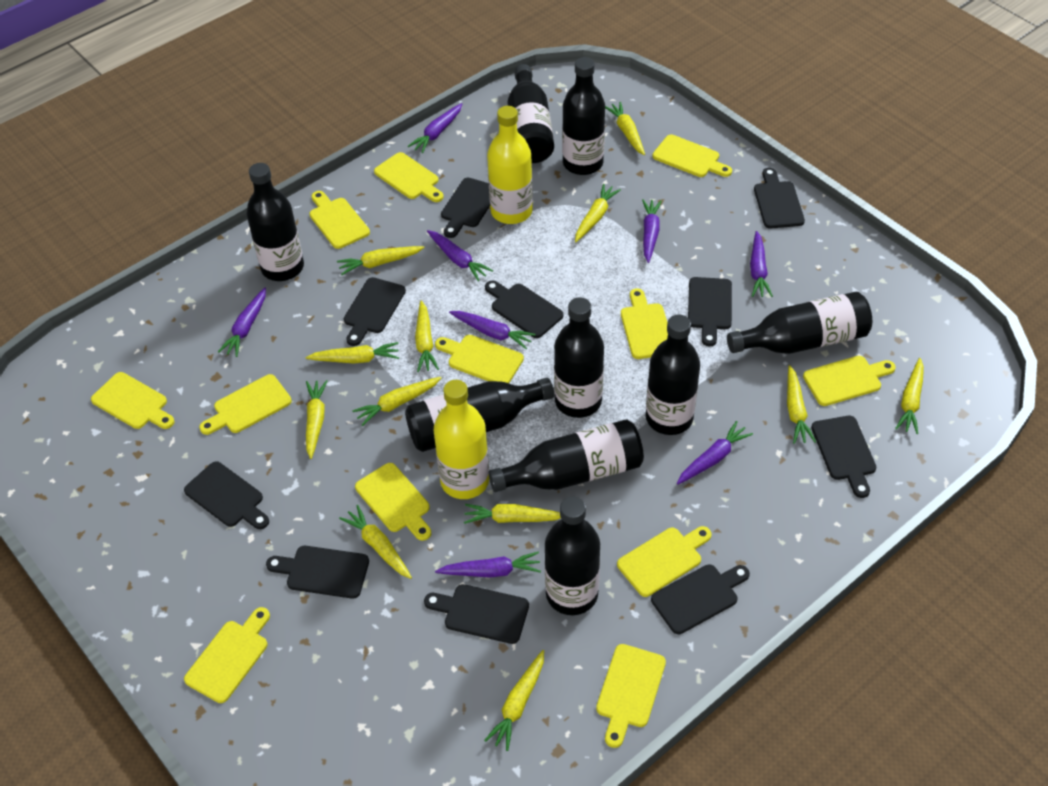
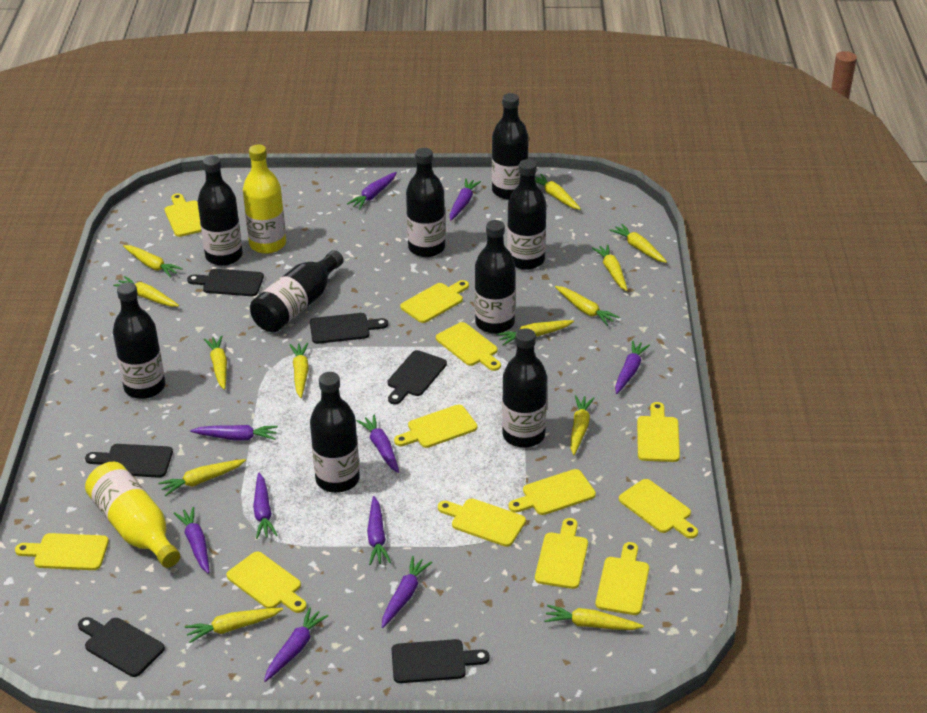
black cutting board: 10 -> 6
purple carrot: 8 -> 10
yellow carrot: 12 -> 13

